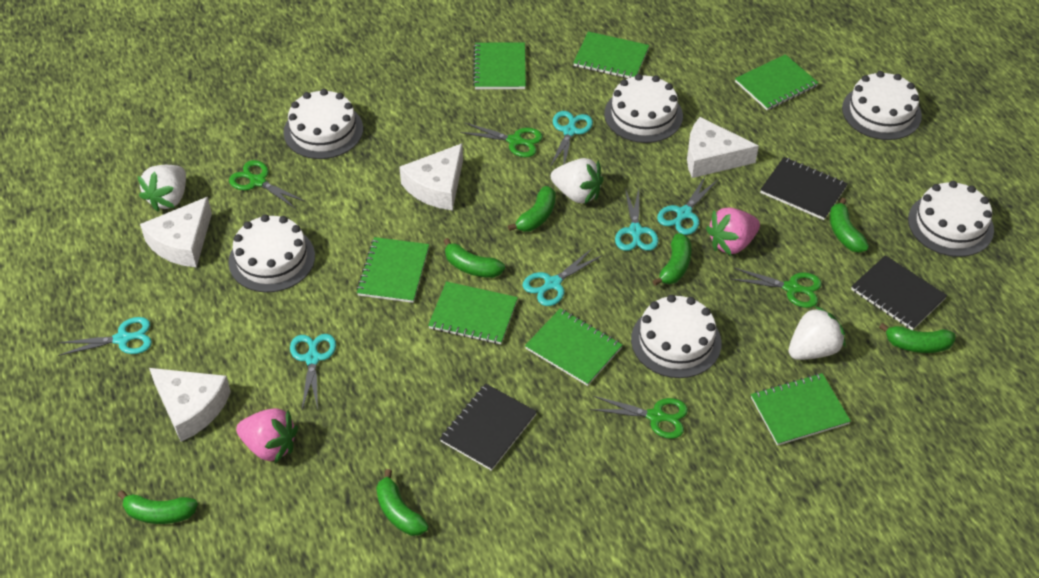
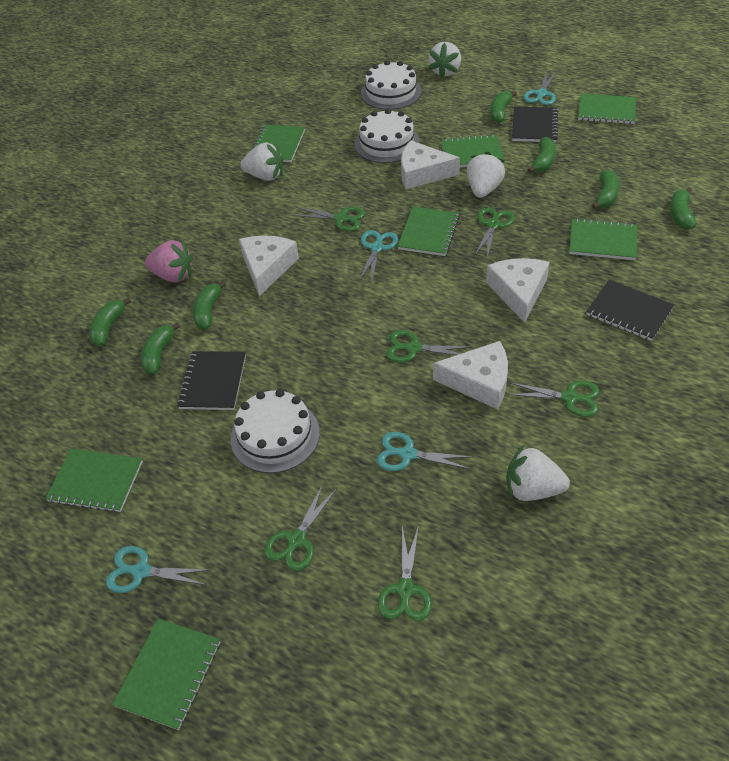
green scissors: 4 -> 6
pink strawberry: 2 -> 1
turquoise scissors: 6 -> 4
white cake: 6 -> 3
white strawberry: 3 -> 4

